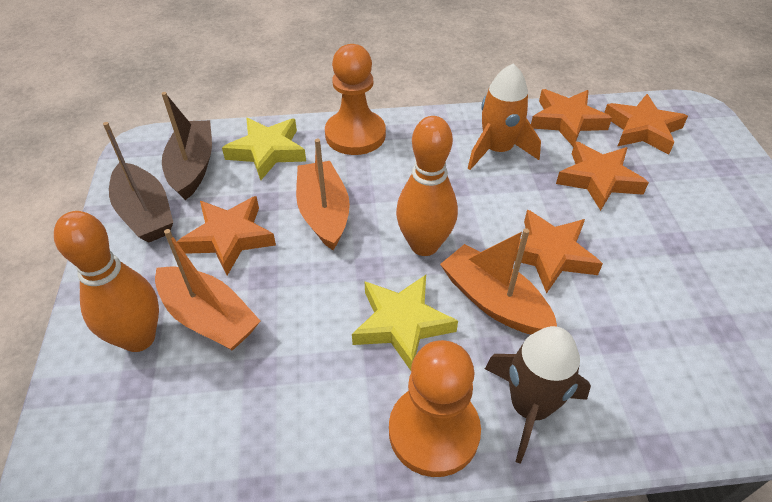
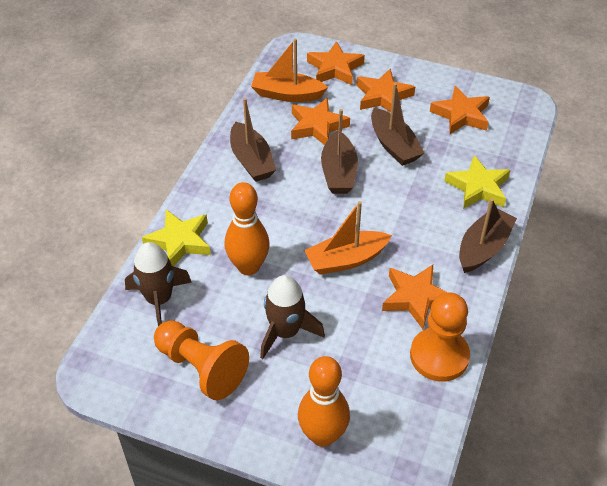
brown boat: 2 -> 4
brown rocket: 1 -> 2
orange boat: 3 -> 2
orange rocket: 1 -> 0

